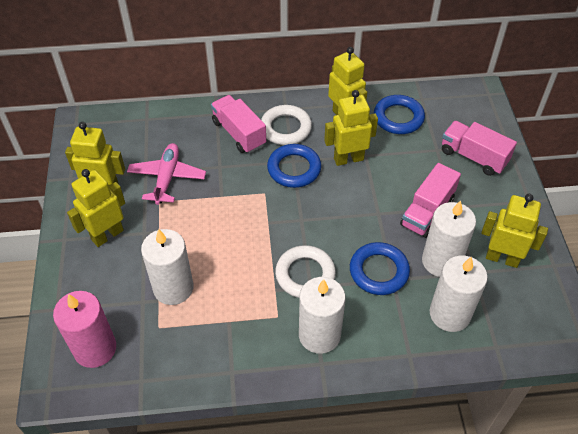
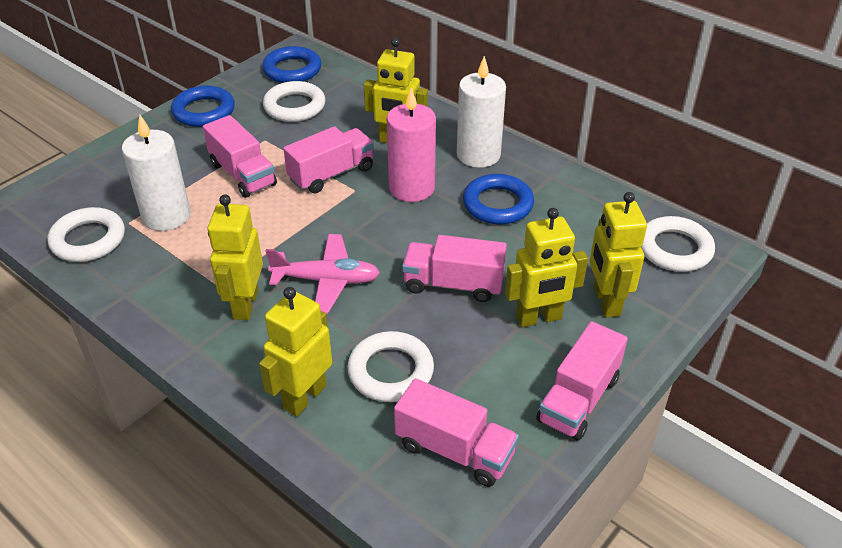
pink truck: 3 -> 5
white candle: 4 -> 2
white ring: 2 -> 4

